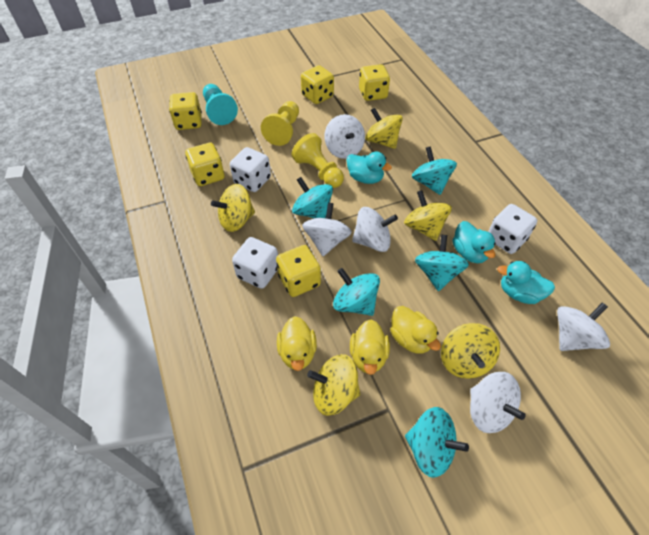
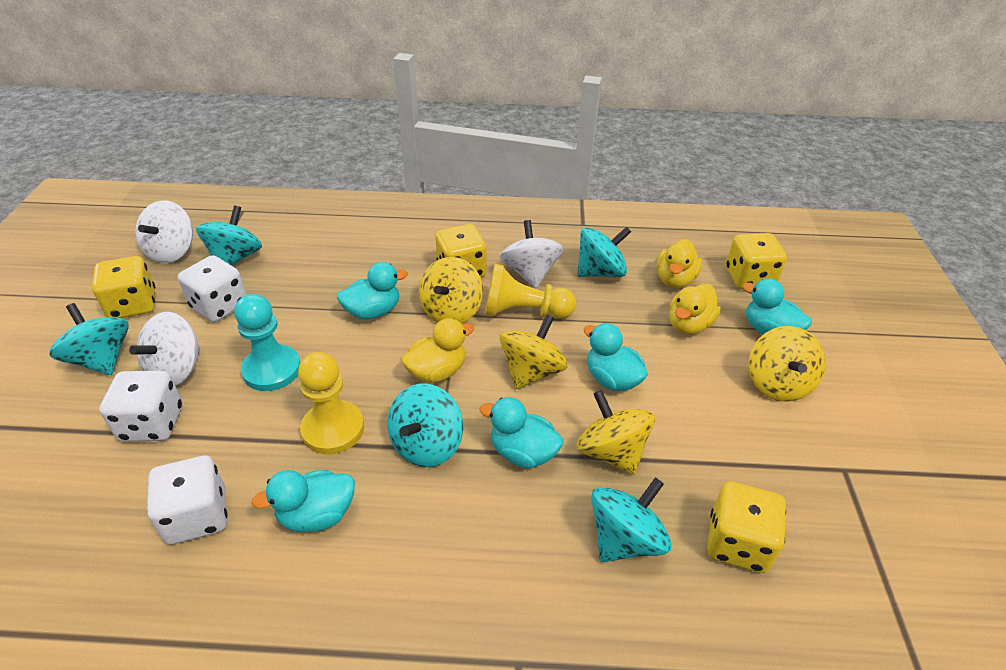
turquoise duck: 3 -> 5
white spinning top: 5 -> 3
yellow dice: 5 -> 4
yellow spinning top: 5 -> 4

